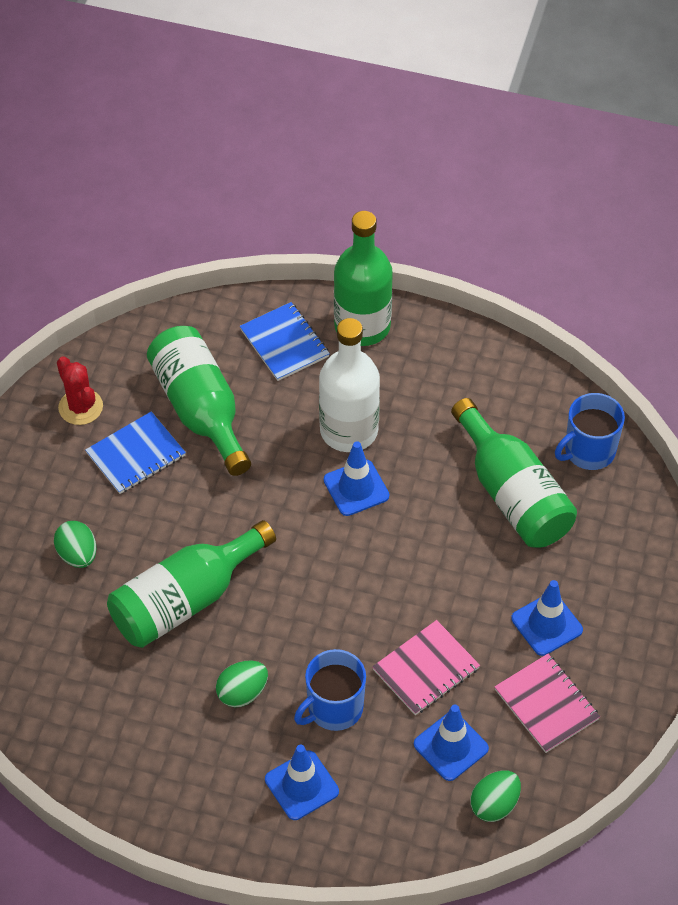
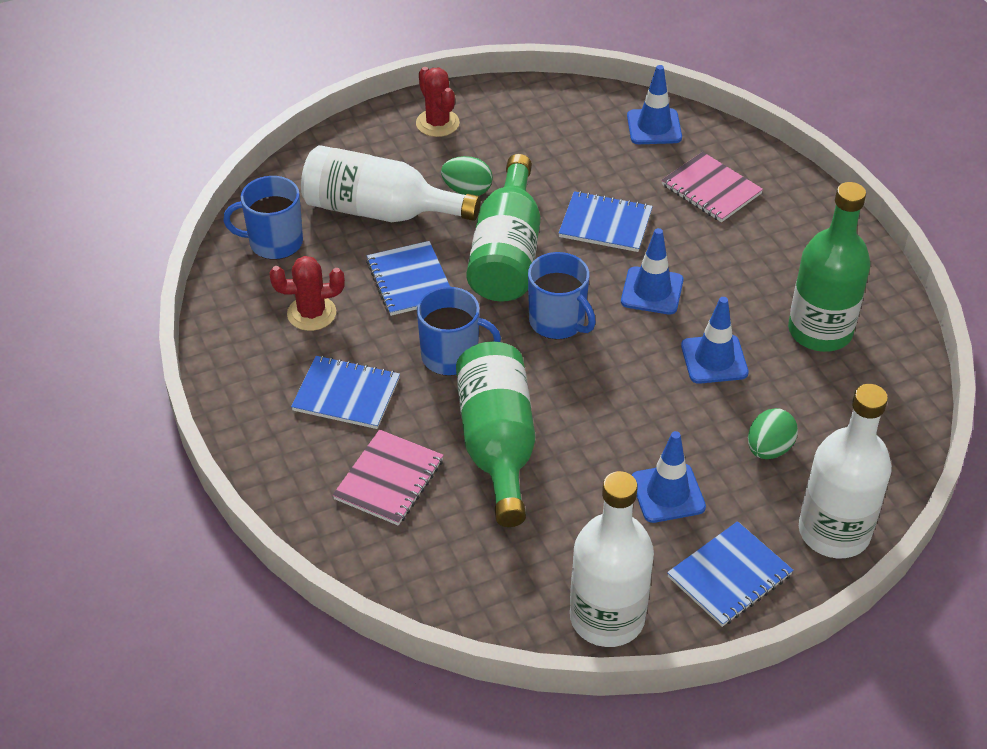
blue mug: 2 -> 3
blue notebook: 2 -> 4
green bottle: 4 -> 3
green egg: 3 -> 2
red cactus: 1 -> 2
white bottle: 1 -> 3

